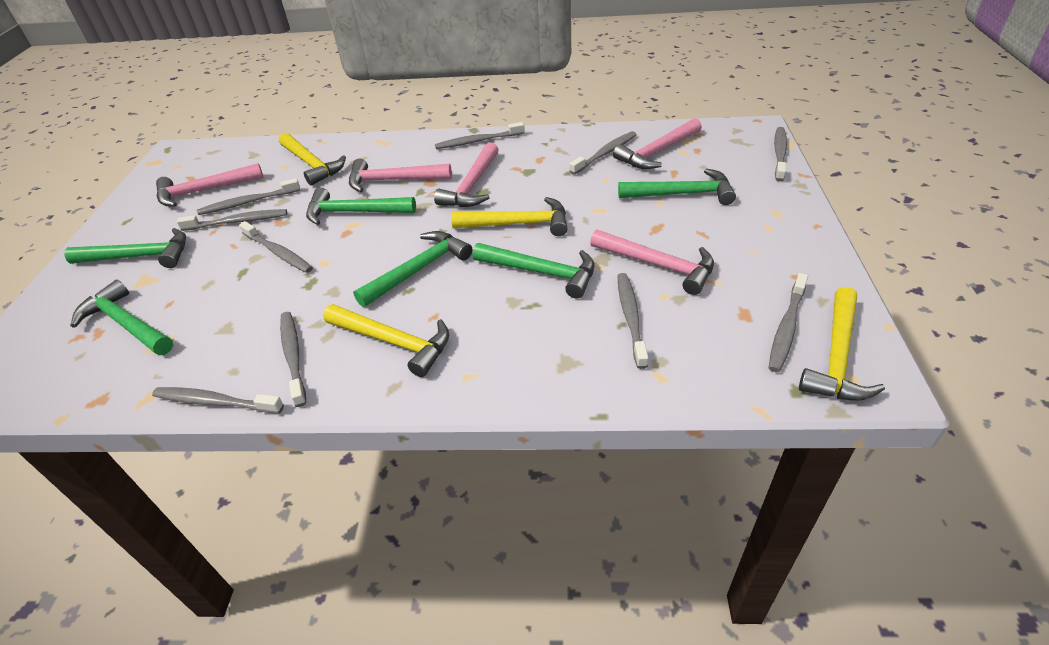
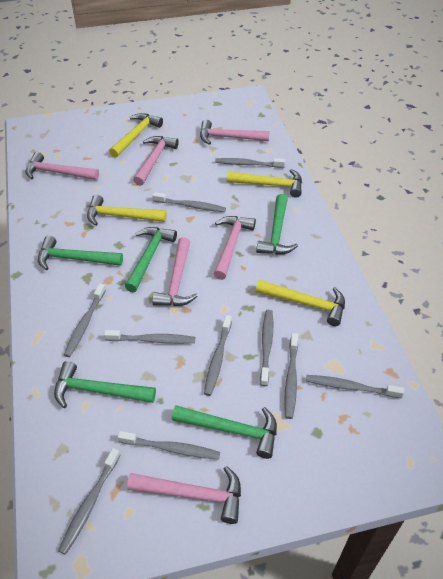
green hammer: 6 -> 5
pink hammer: 5 -> 6

